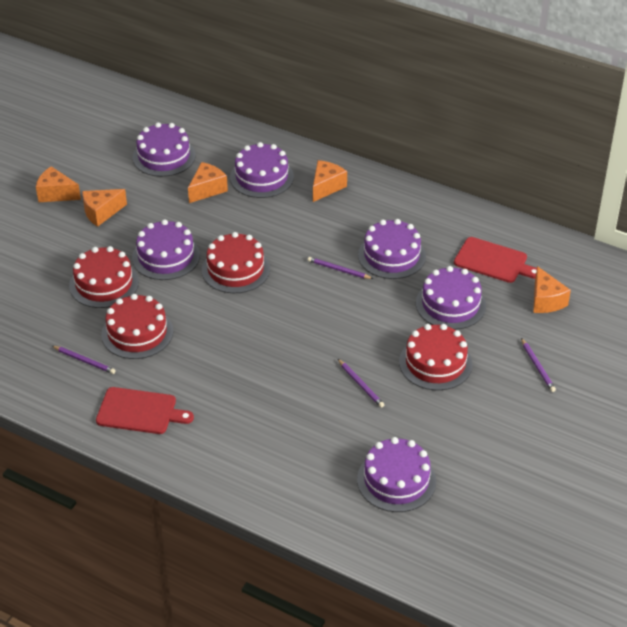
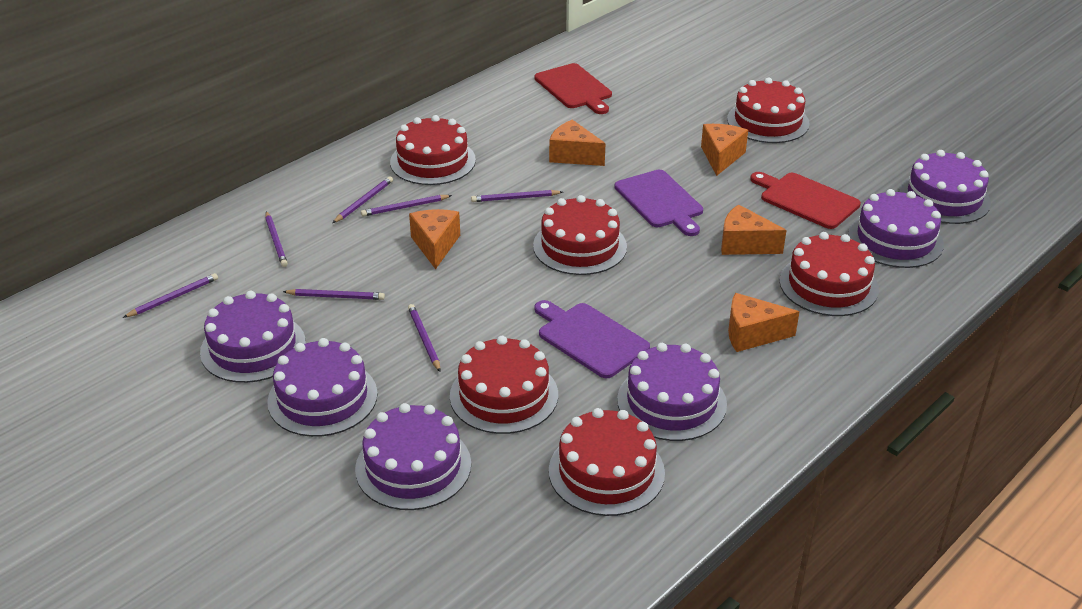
purple cutting board: 0 -> 2
purple pencil: 4 -> 7
red cake: 4 -> 6

